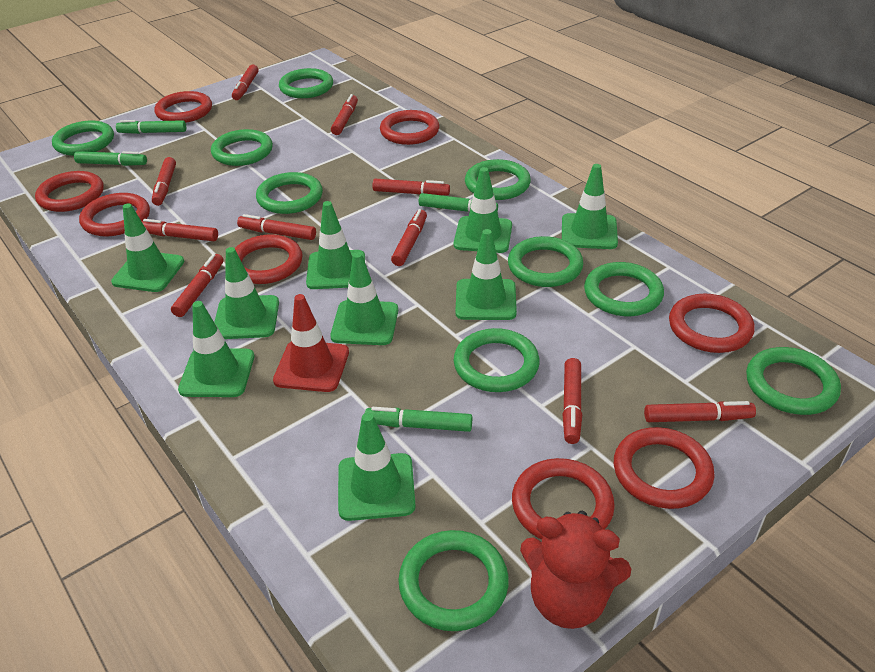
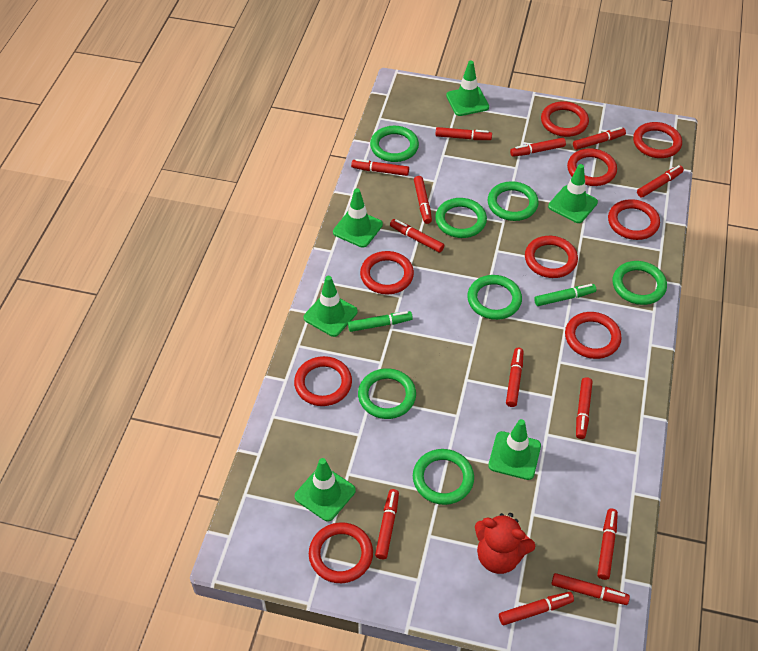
green marker: 4 -> 2
green ring: 10 -> 7
green traffic cone: 9 -> 6
red marker: 10 -> 13
red ring: 8 -> 9
red traffic cone: 1 -> 0

